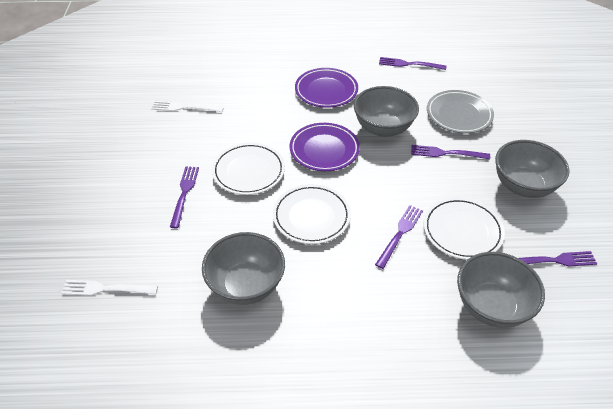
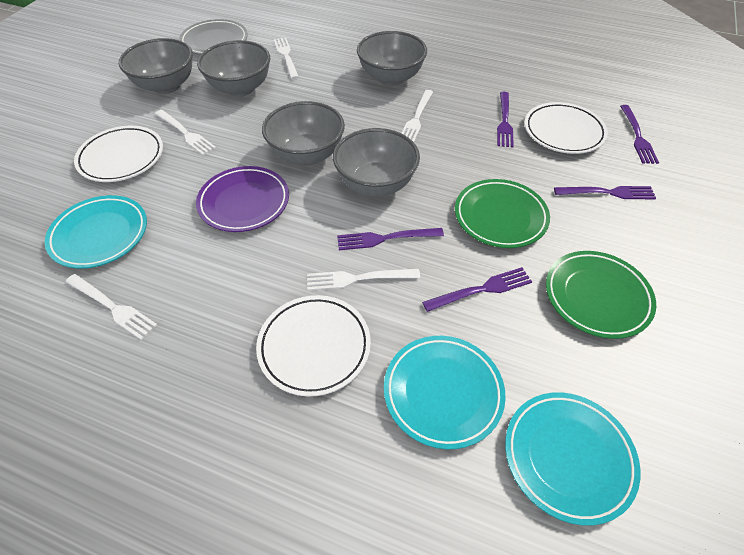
green plate: 0 -> 2
grey bowl: 4 -> 5
purple plate: 2 -> 1
turquoise plate: 0 -> 3
white fork: 2 -> 5

